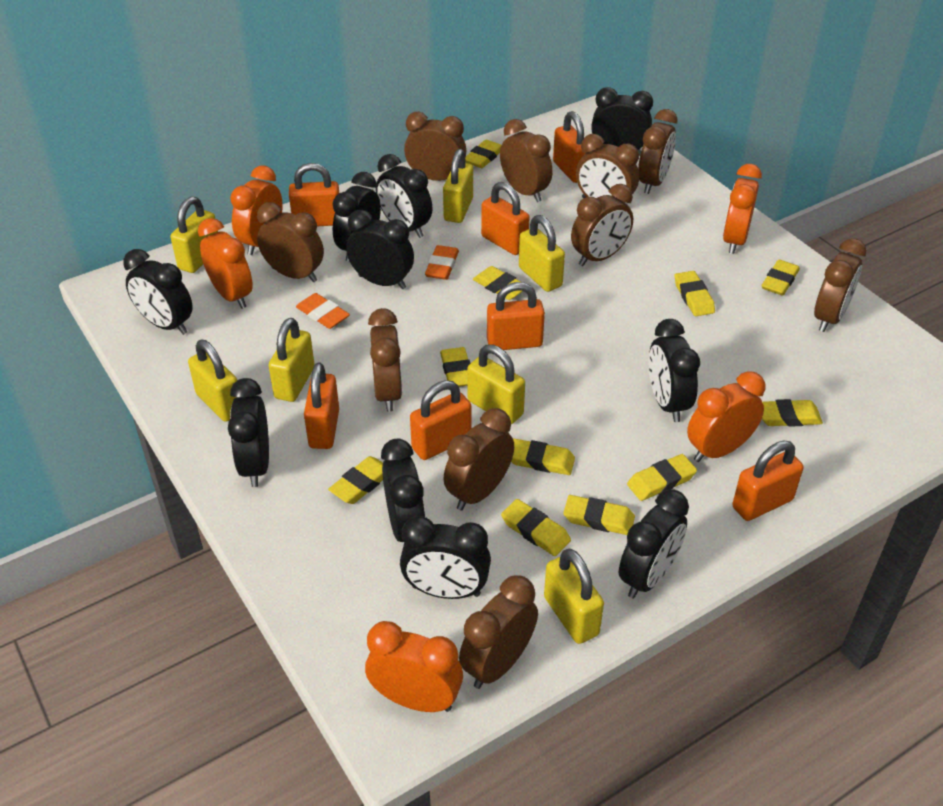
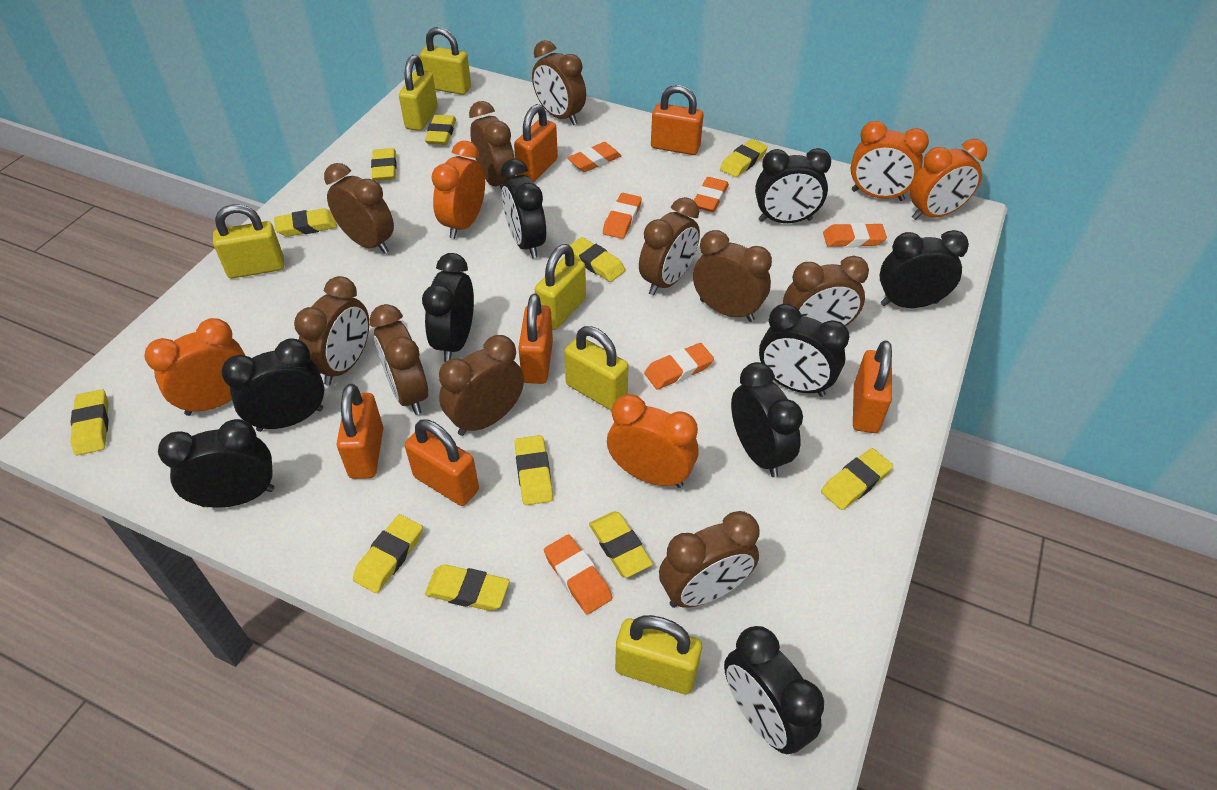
black clock: 10 -> 9
orange eraser: 2 -> 6
orange padlock: 7 -> 6
yellow padlock: 7 -> 6

